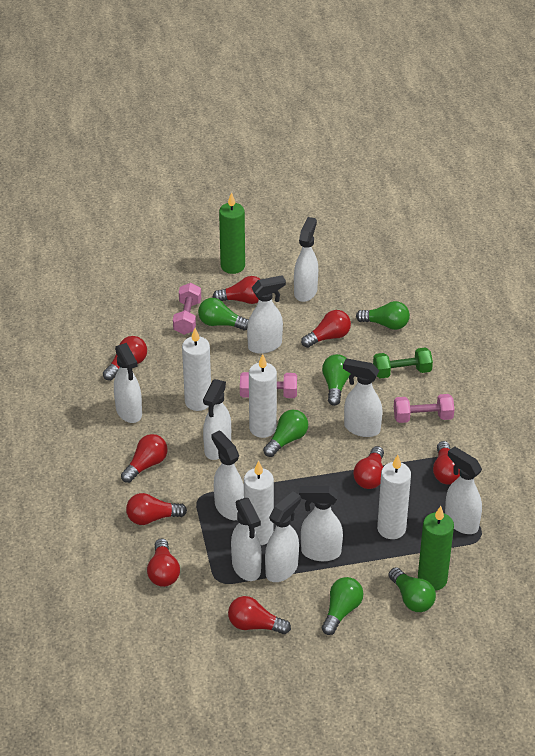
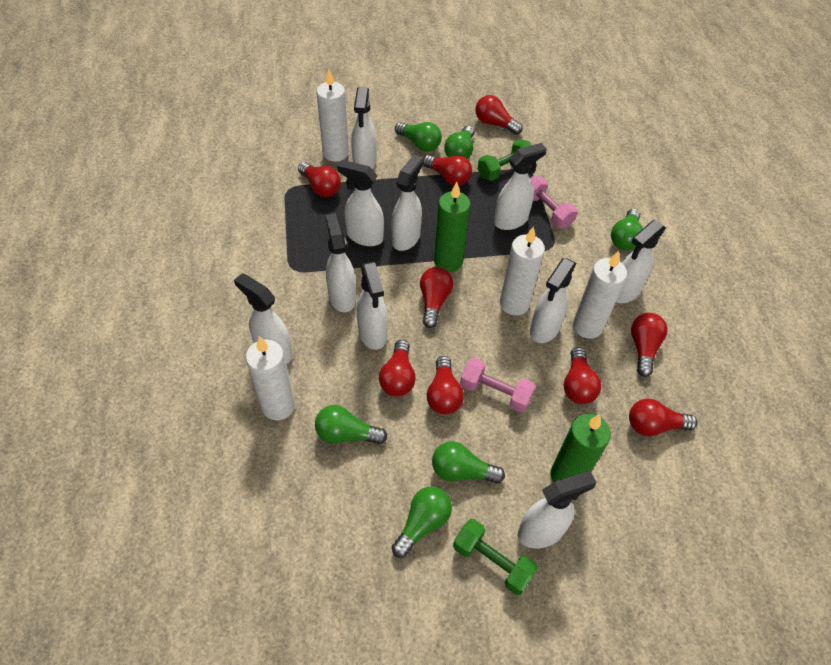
green dumbbell: 1 -> 2
pink dumbbell: 3 -> 2

